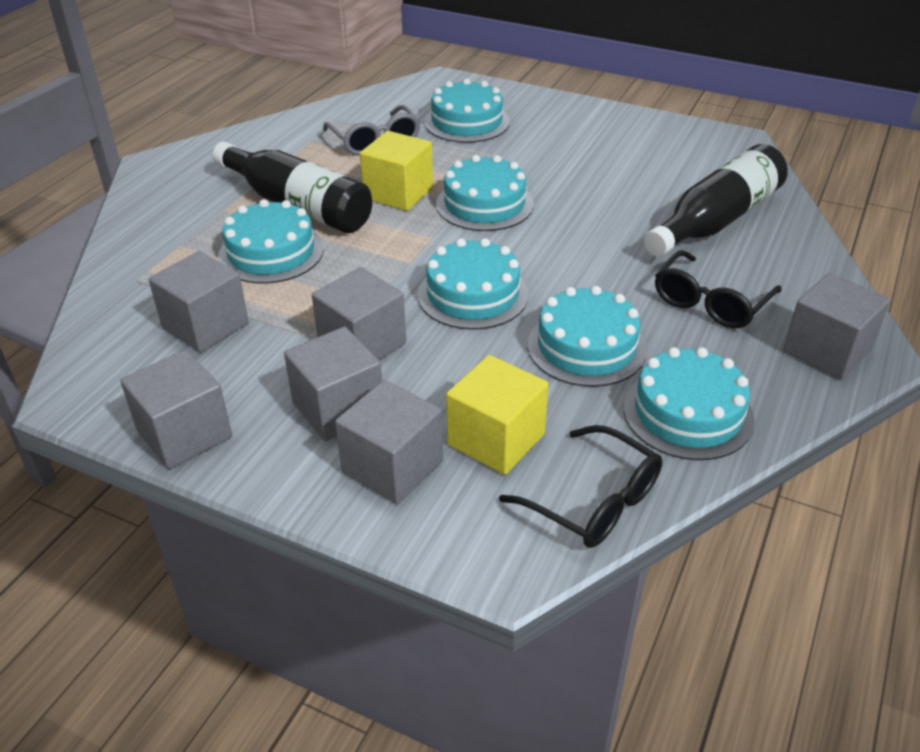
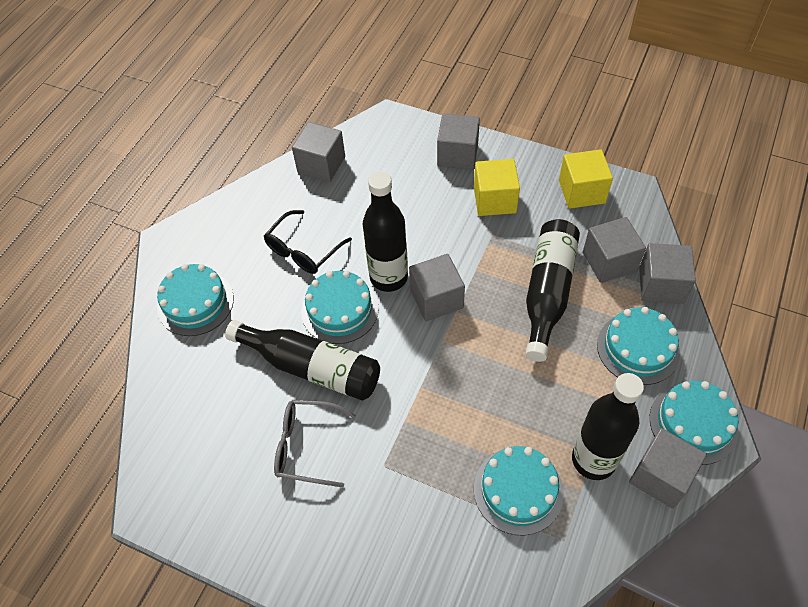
black bottle: 2 -> 4
black glasses: 2 -> 1
turquoise cake: 6 -> 5

